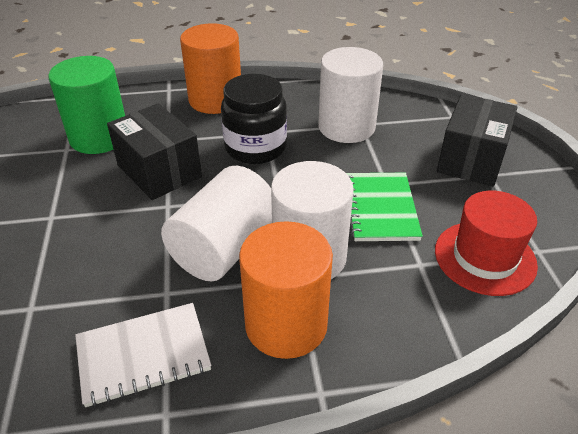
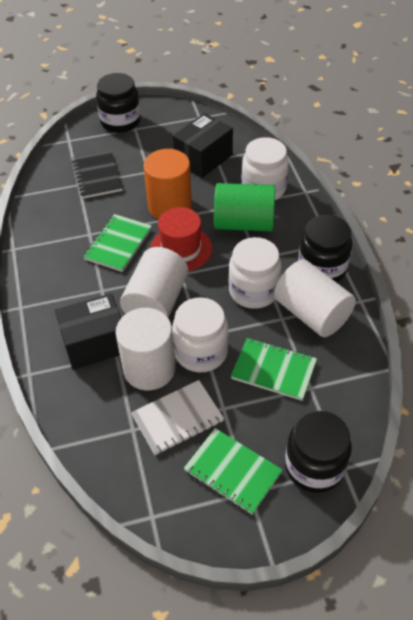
black jar: 1 -> 3
black notebook: 0 -> 1
green notebook: 1 -> 3
orange cylinder: 2 -> 1
white jar: 0 -> 3

